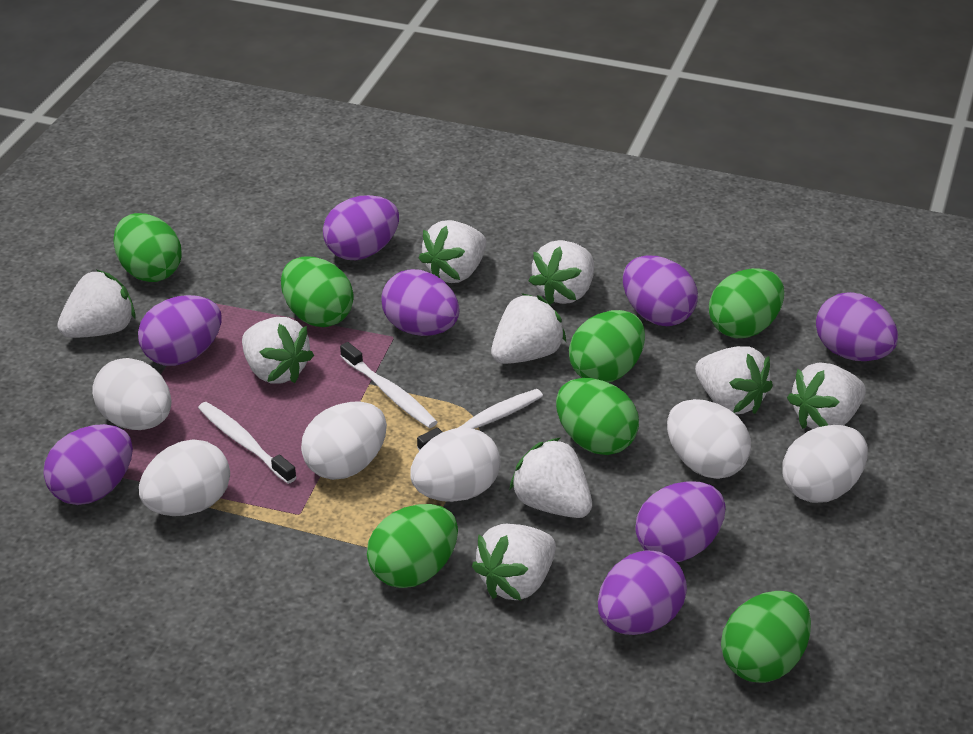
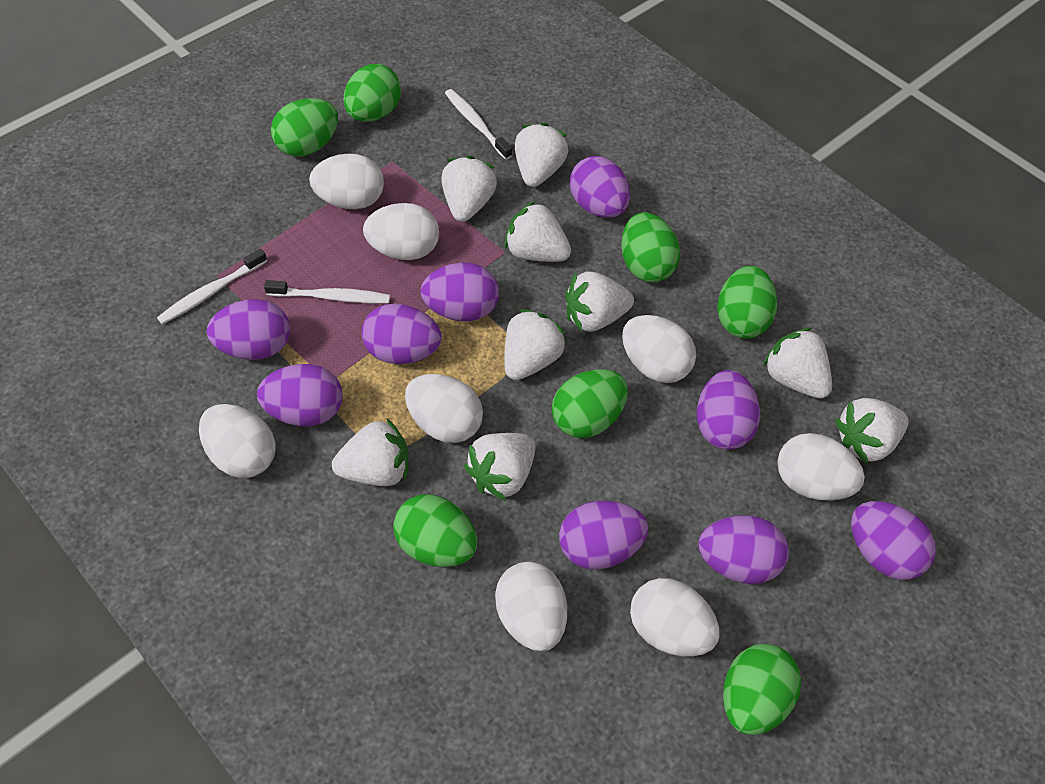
purple egg: 8 -> 9
white egg: 6 -> 8

